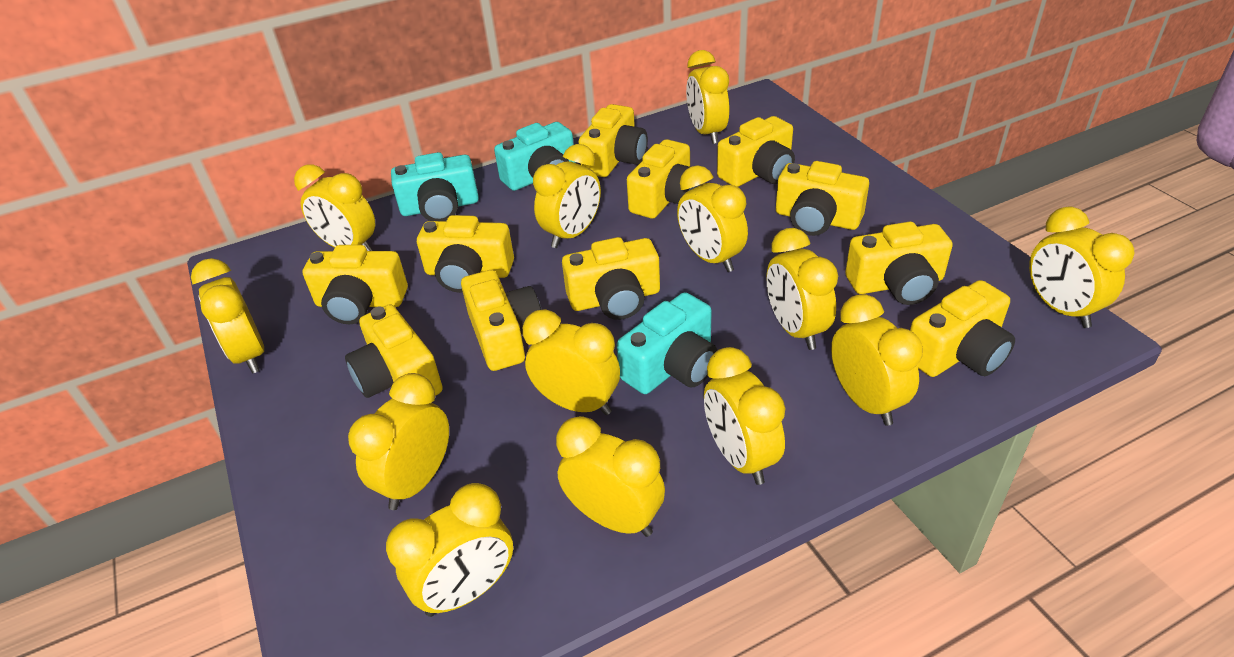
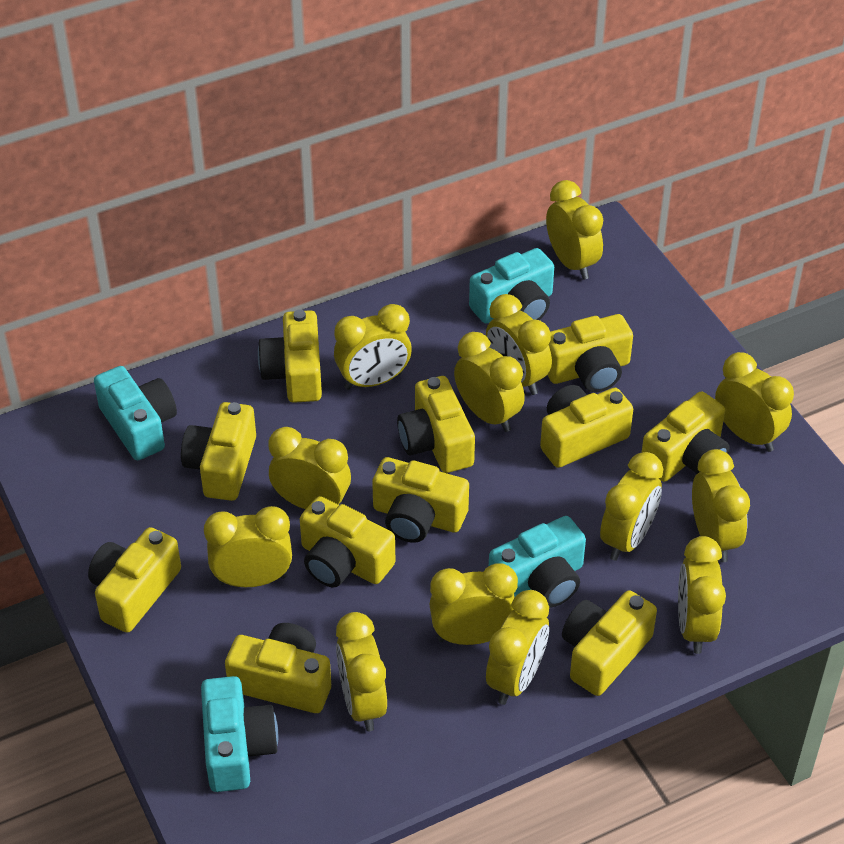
turquoise camera: 3 -> 4

